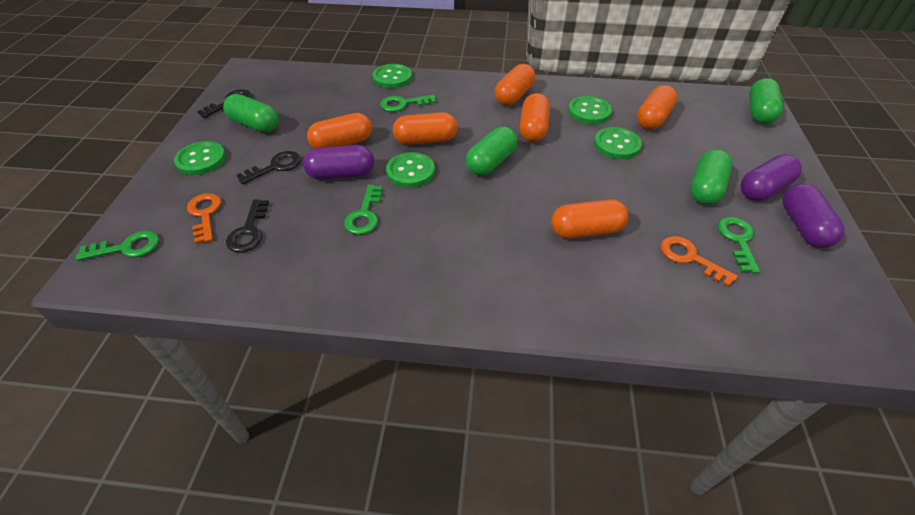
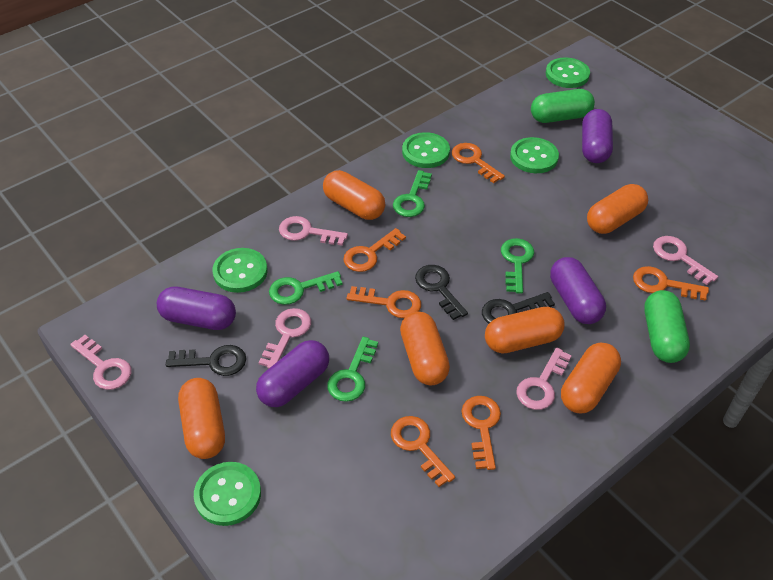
green capsule: 4 -> 2
orange key: 2 -> 6
pink key: 0 -> 5
purple capsule: 3 -> 4

